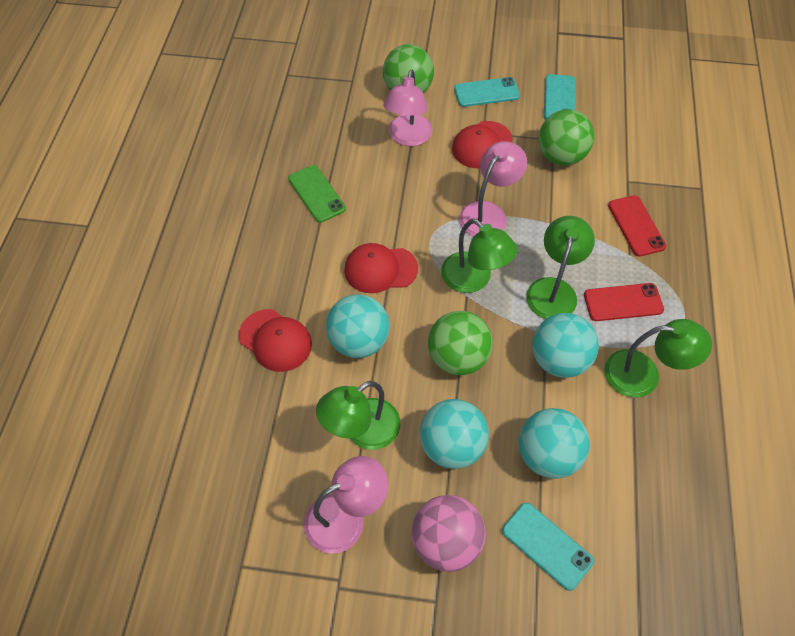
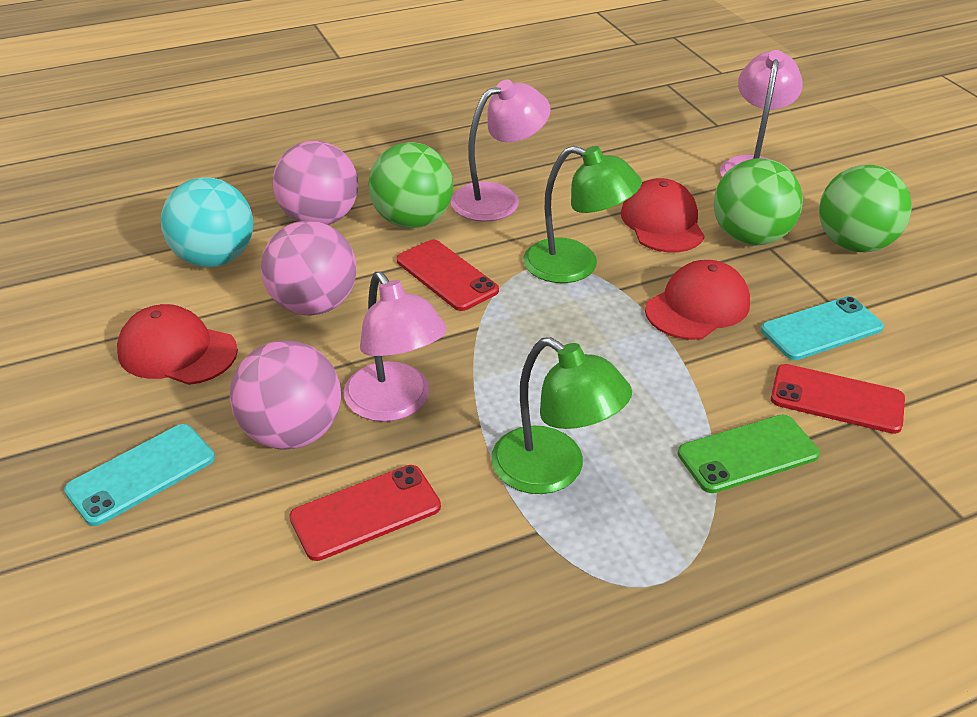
green lamp: 4 -> 2
pink ball: 1 -> 3
red phone: 2 -> 3
turquoise ball: 4 -> 1
turquoise phone: 3 -> 2

